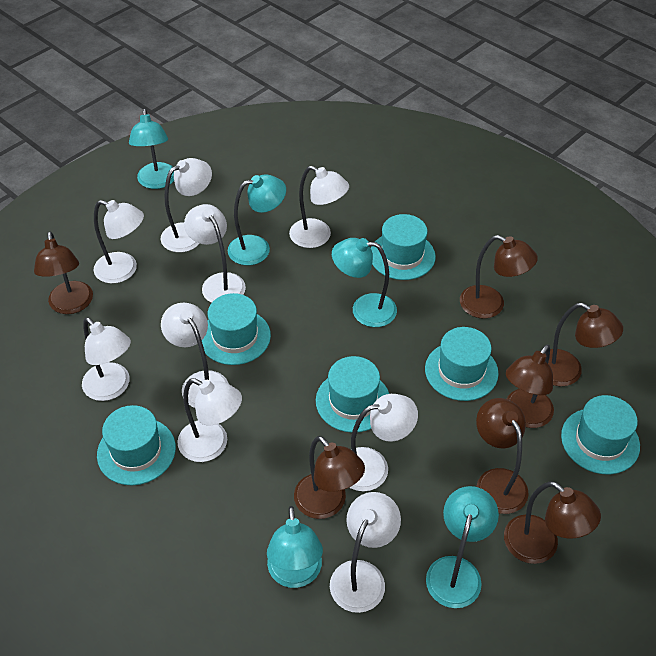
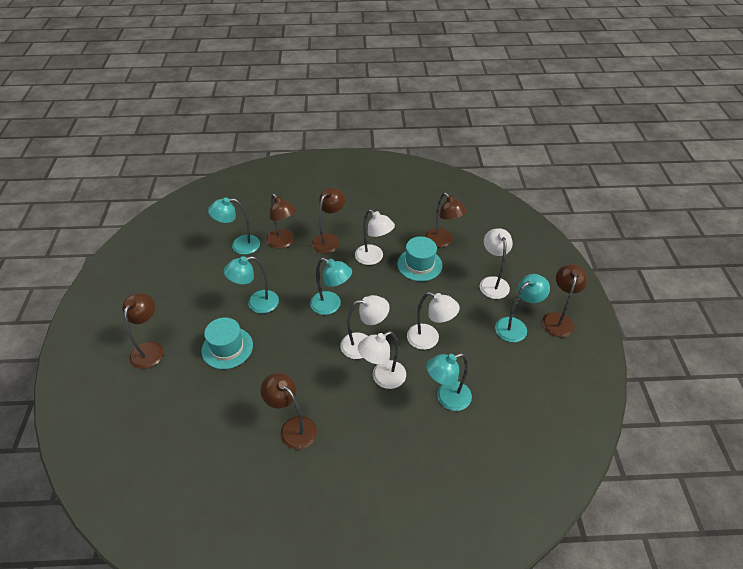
brown lamp: 7 -> 6
turquoise hat: 6 -> 2
white lamp: 9 -> 5

